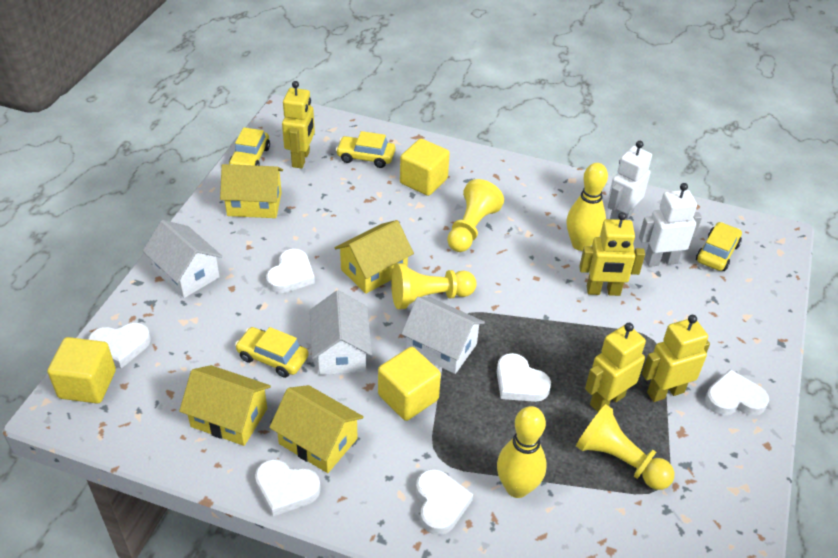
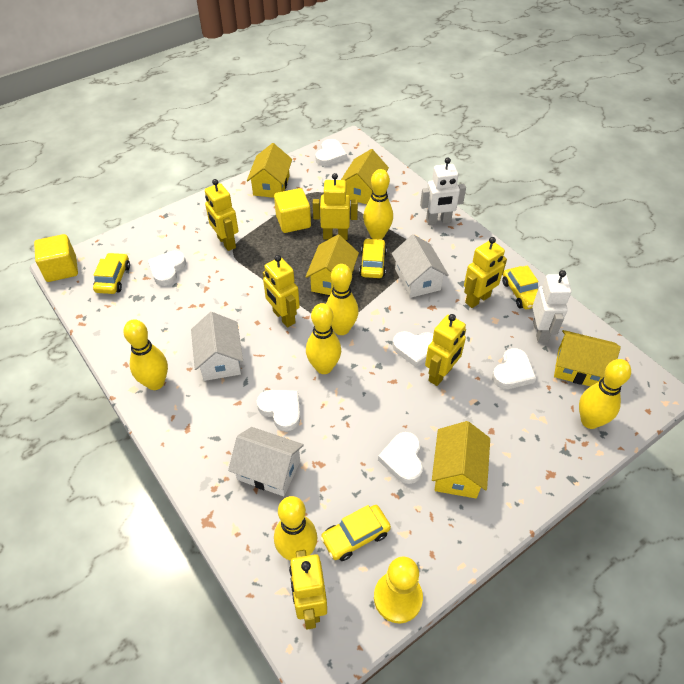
yellow bowling pin: 2 -> 6
yellow cube: 3 -> 2
yellow house: 4 -> 5
yellow pawn: 3 -> 1
yellow robot: 4 -> 6

